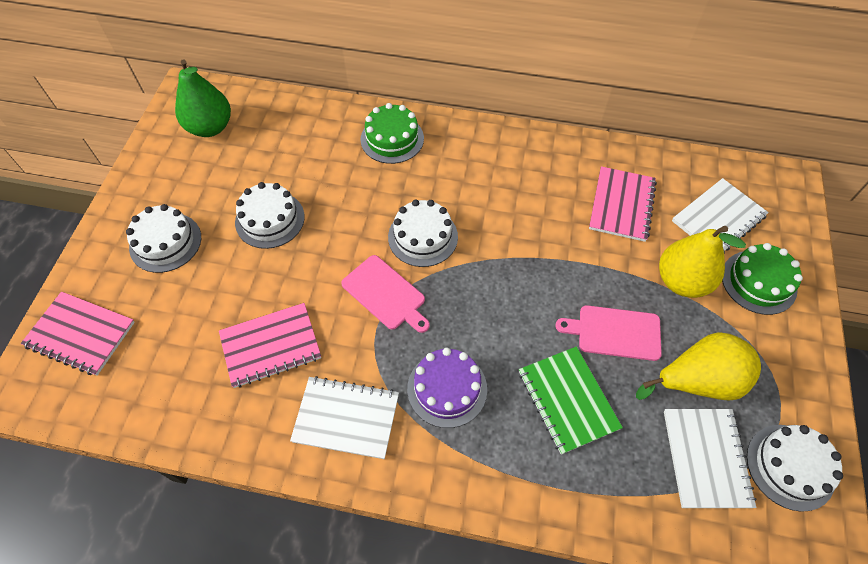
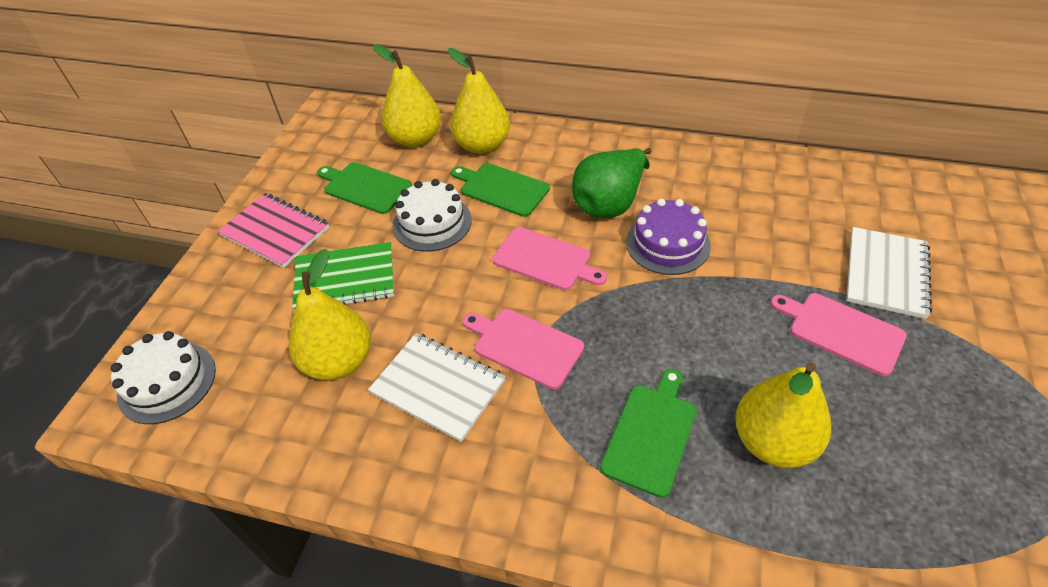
green cake: 2 -> 0
green cutting board: 0 -> 3
pink cutting board: 2 -> 3
pink notebook: 3 -> 1
white cake: 4 -> 2
white notebook: 3 -> 2
yellow pear: 2 -> 4

